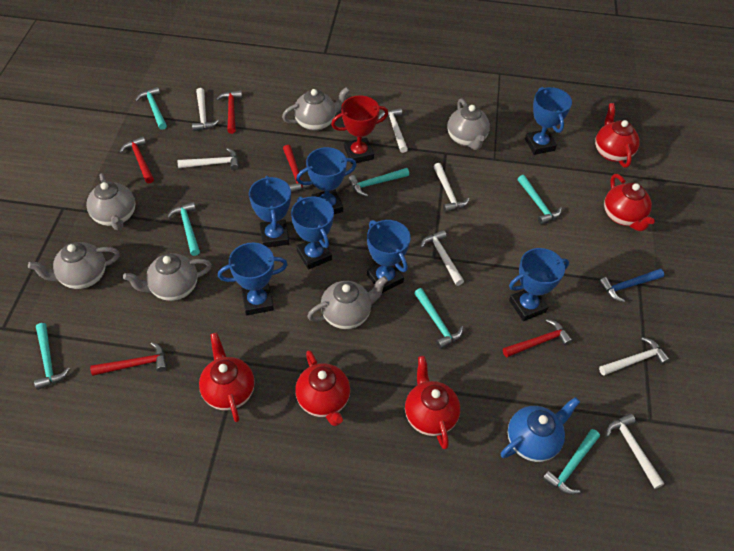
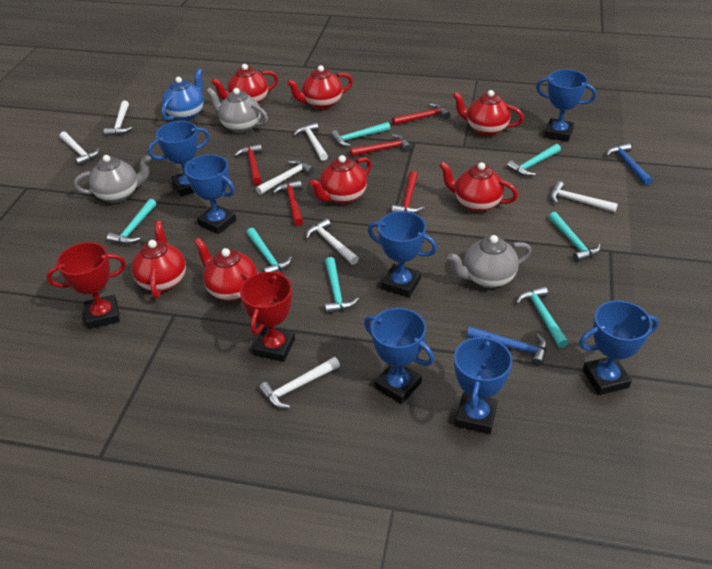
blue hammer: 1 -> 2
grey teapot: 6 -> 3
red teapot: 5 -> 7
red trophy: 1 -> 2

